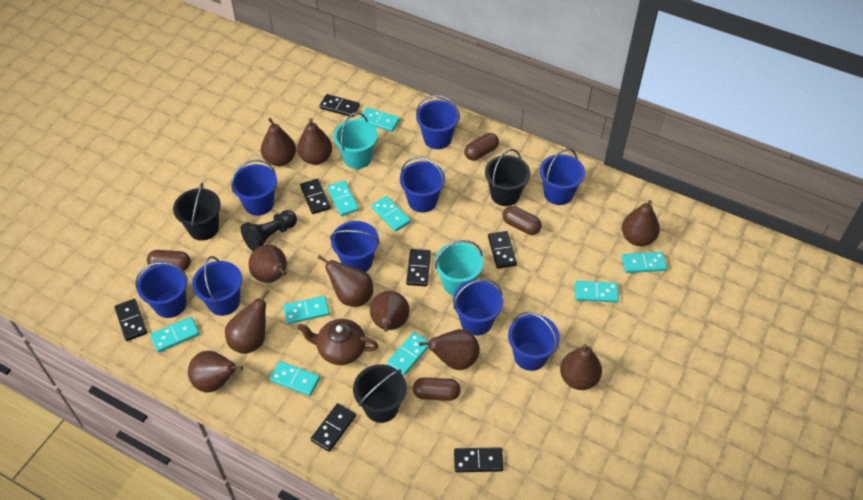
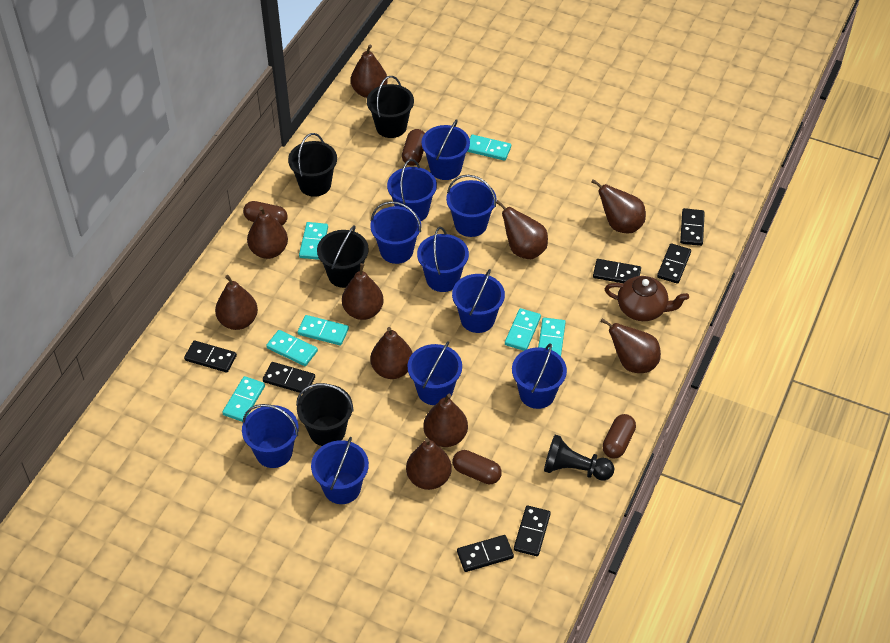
black bucket: 3 -> 4
blue bucket: 9 -> 10
turquoise bucket: 2 -> 0
turquoise domino: 9 -> 7

